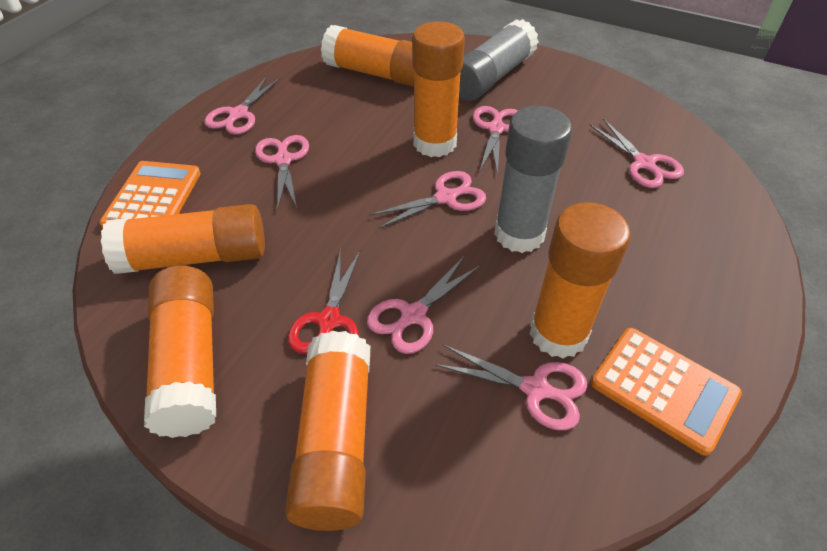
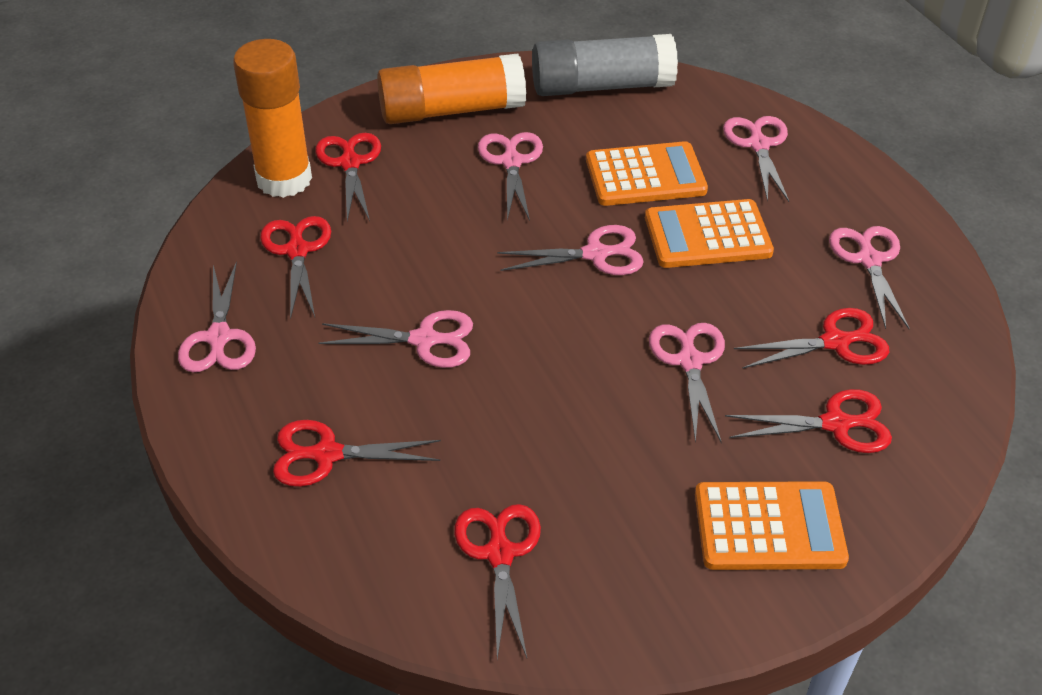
grey glue stick: 2 -> 1
orange calculator: 2 -> 3
orange glue stick: 6 -> 2
red scissors: 1 -> 6

